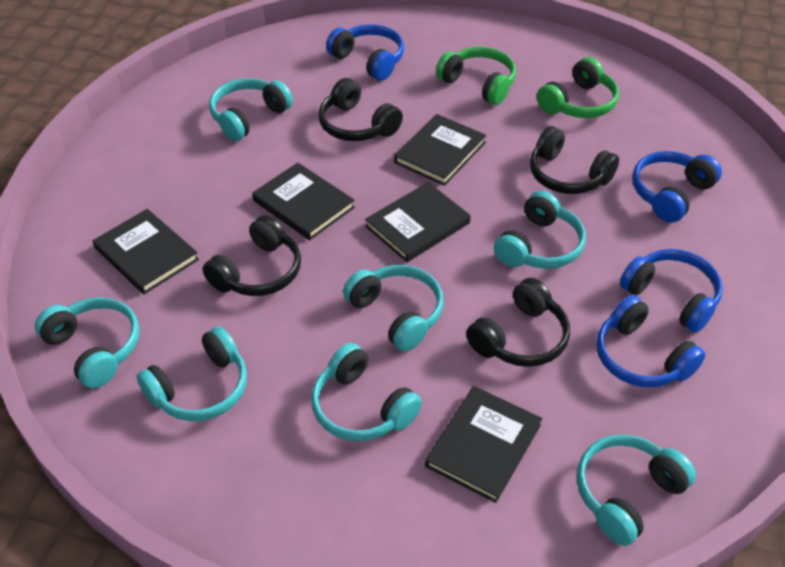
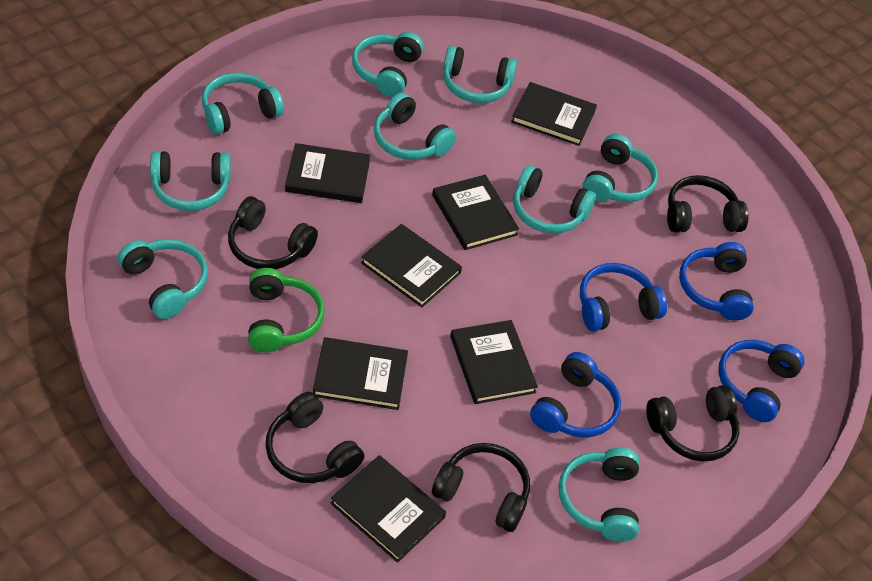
black book: 5 -> 7
black headphones: 4 -> 5
green headphones: 2 -> 1
turquoise headphones: 7 -> 9

